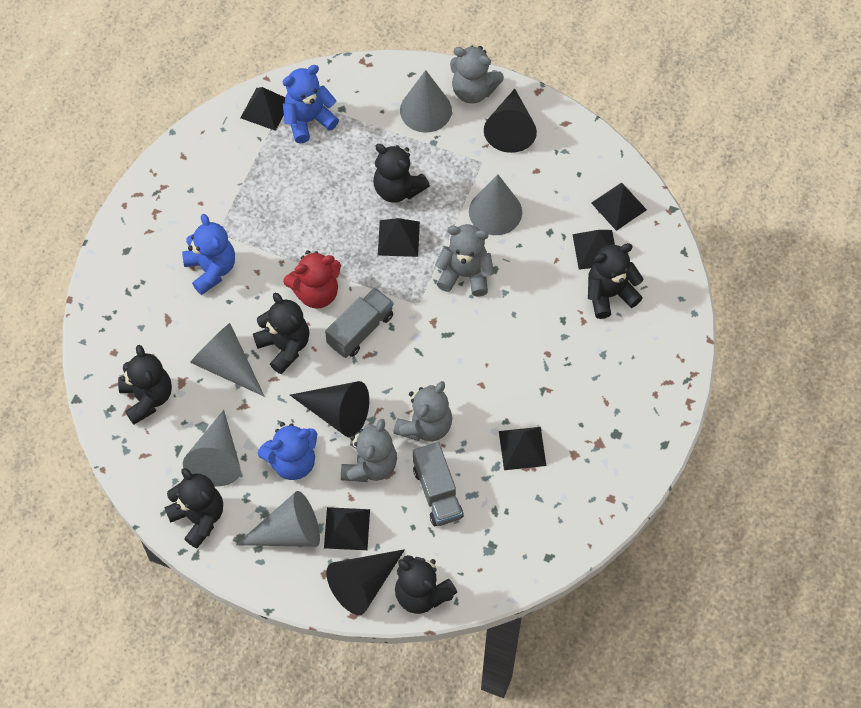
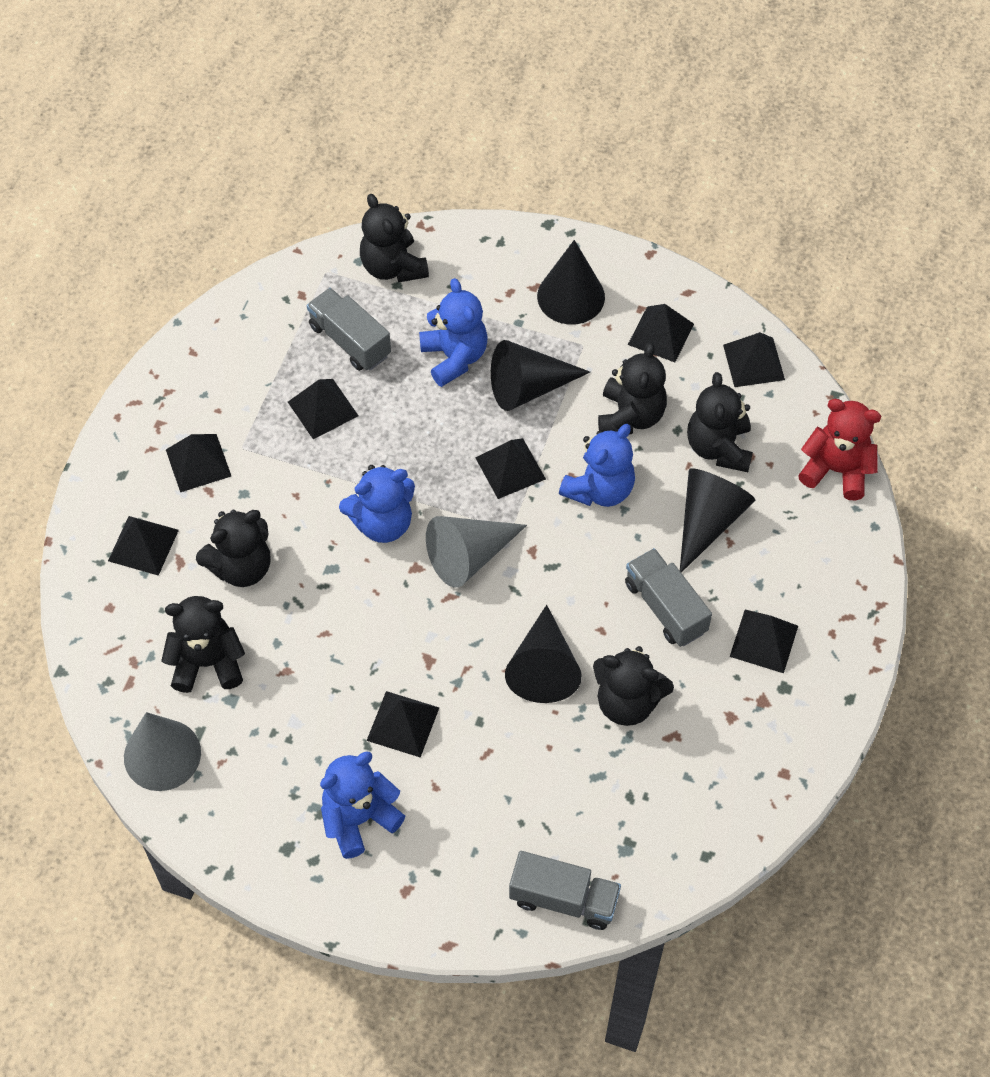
black cone: 3 -> 4
black pyramid: 6 -> 8
blue teddy bear: 3 -> 4
grey cone: 5 -> 2
grey teddy bear: 4 -> 0
grey truck: 2 -> 3

